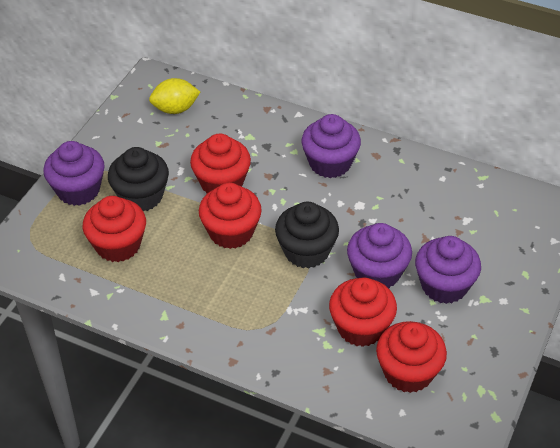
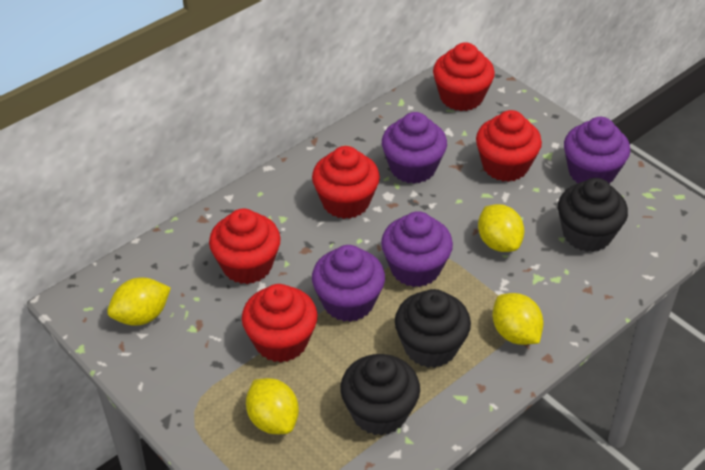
black cupcake: 2 -> 3
yellow lemon: 1 -> 4

